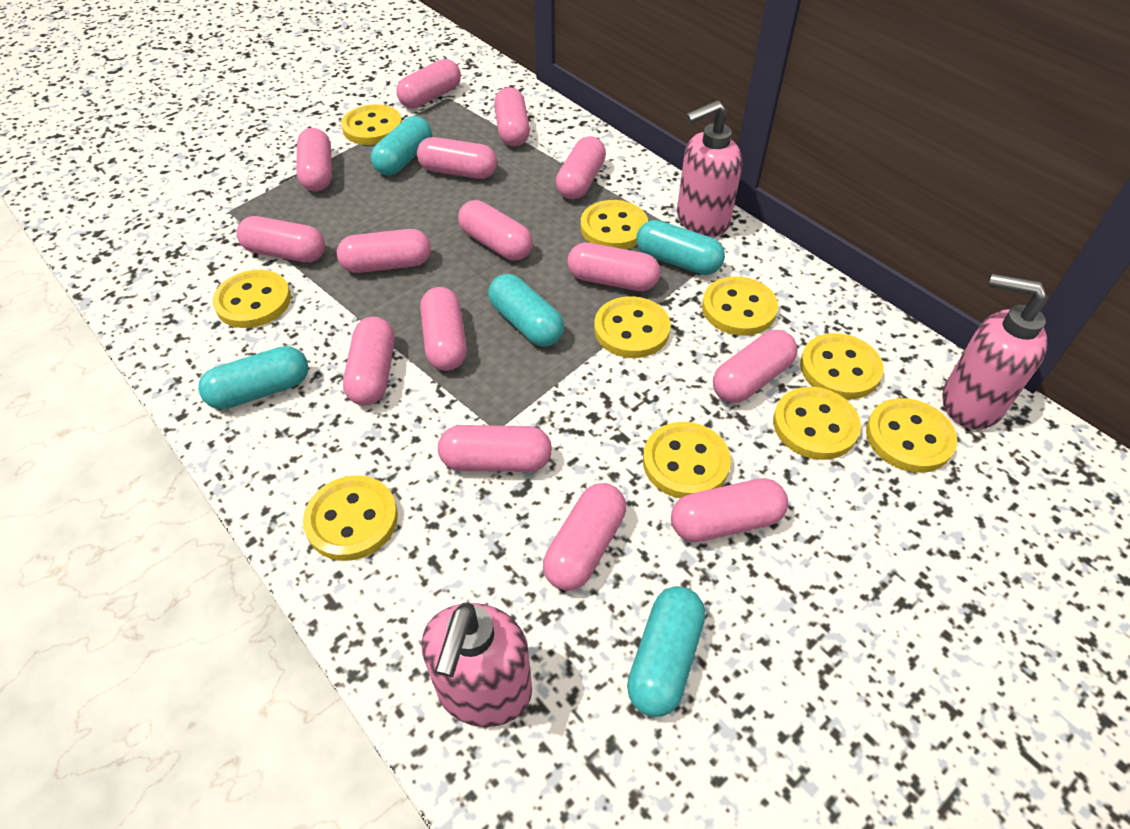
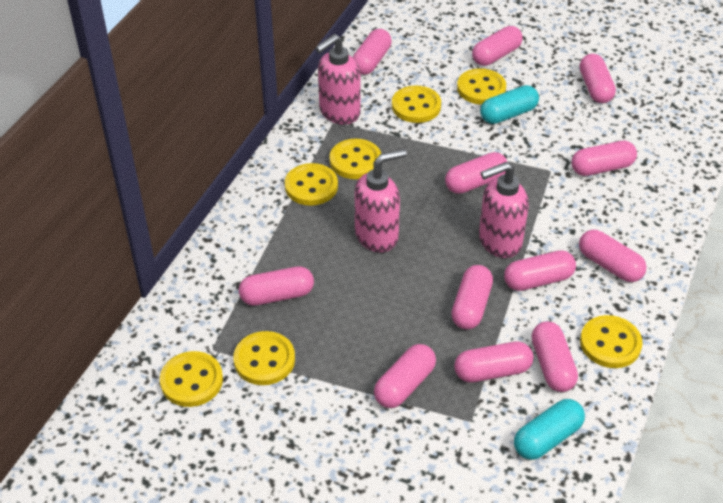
pink capsule: 15 -> 12
turquoise capsule: 5 -> 2
yellow button: 10 -> 7

